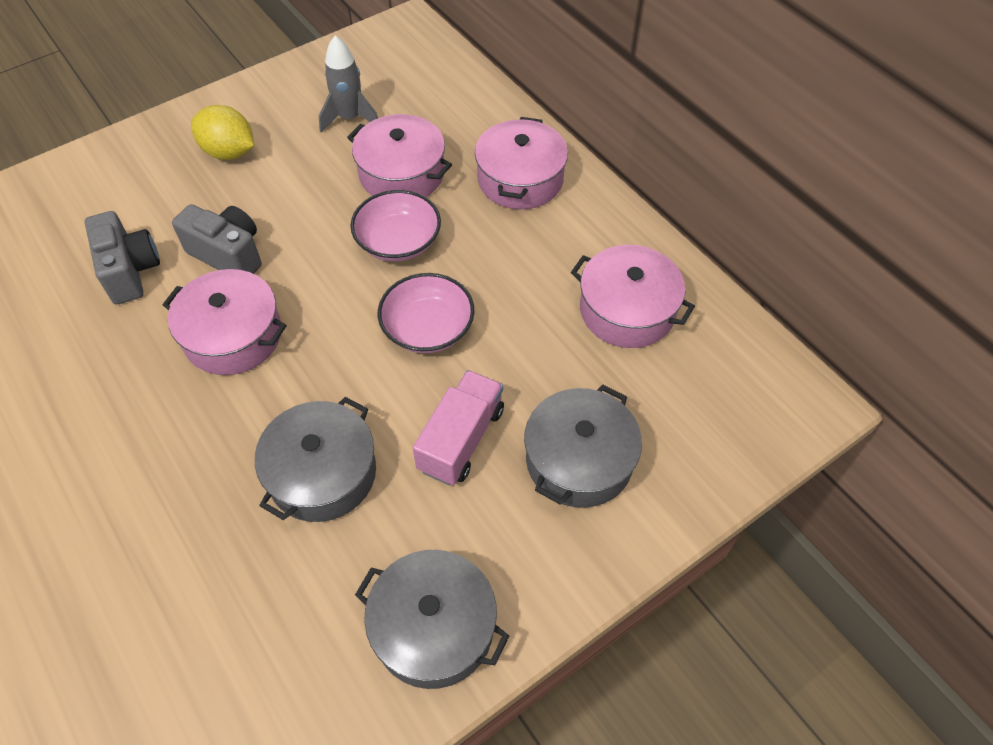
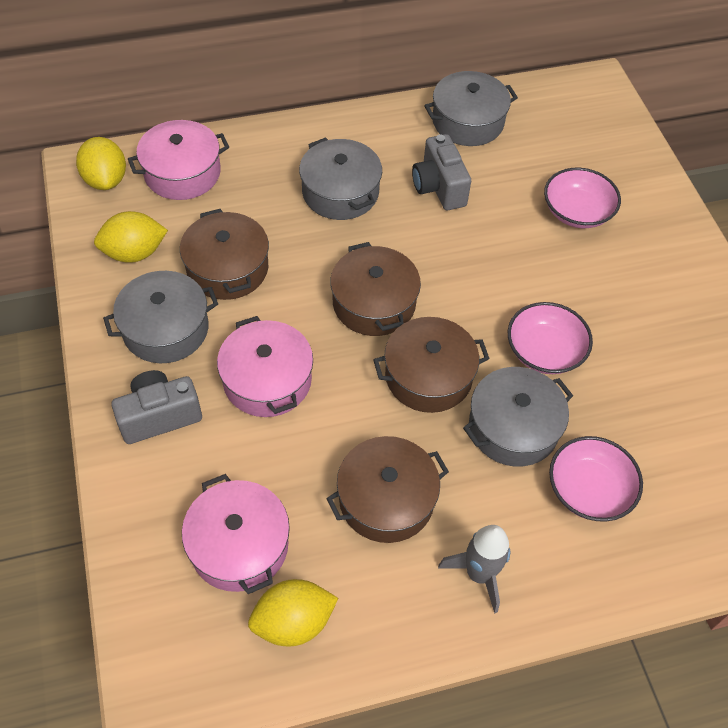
brown pot: 0 -> 4
grey pot: 3 -> 4
pink bowl: 2 -> 3
pink pot: 4 -> 3
pink truck: 1 -> 0
yellow lemon: 1 -> 3

